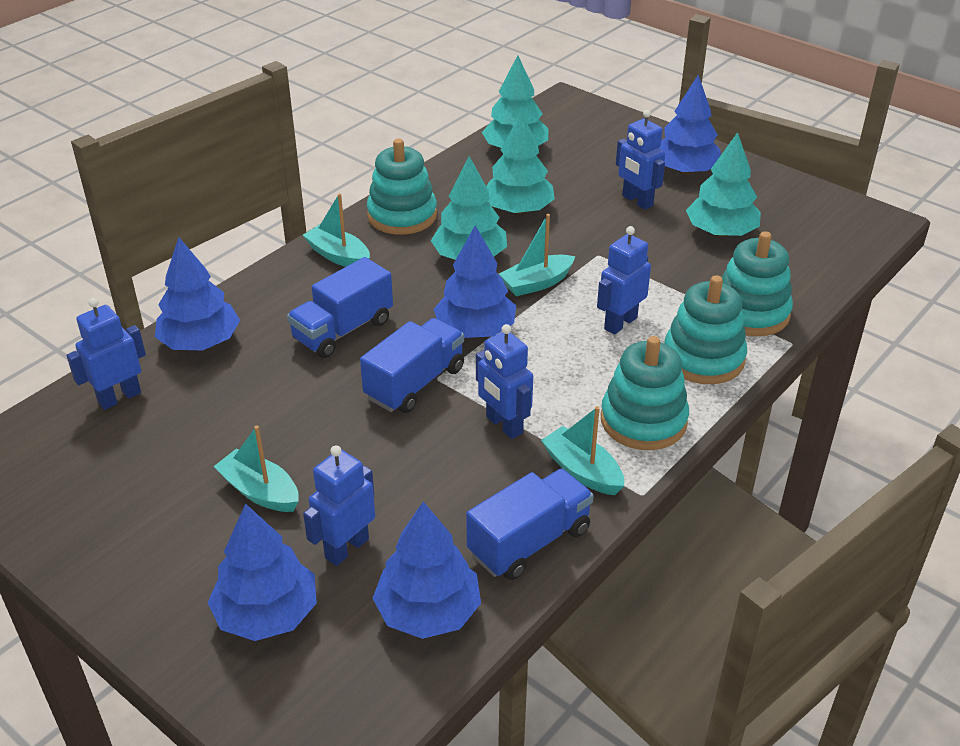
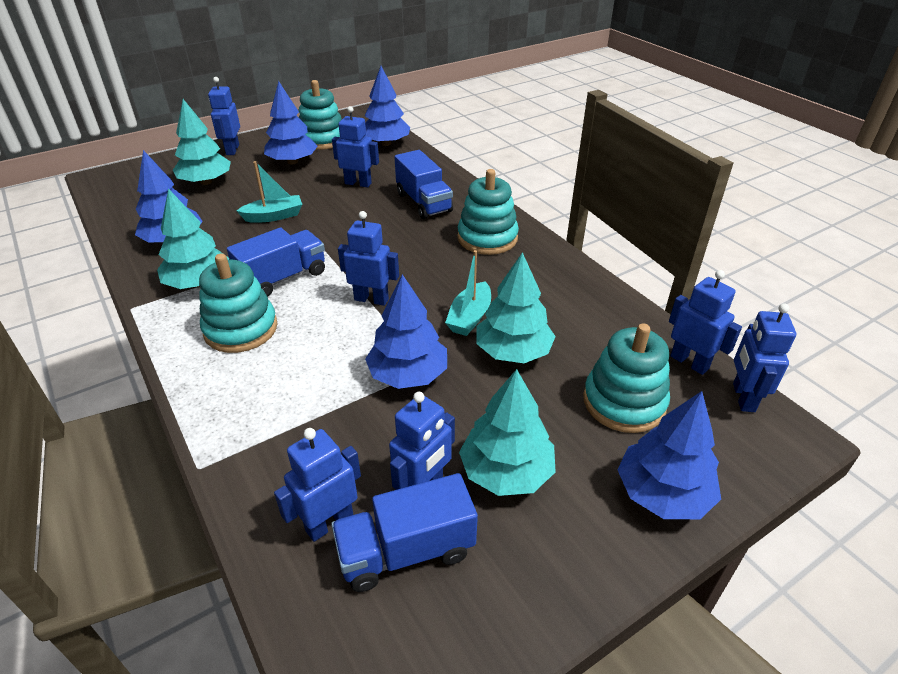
blue robot: 5 -> 7
turquoise boat: 4 -> 2

